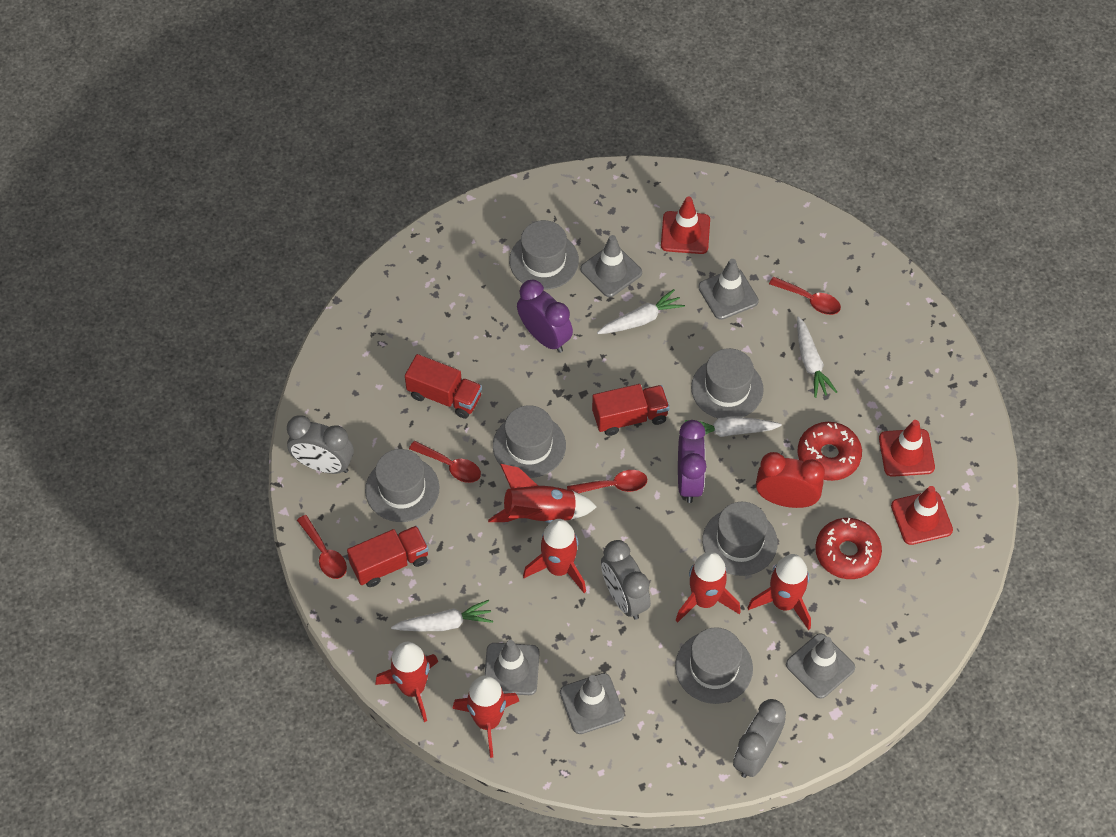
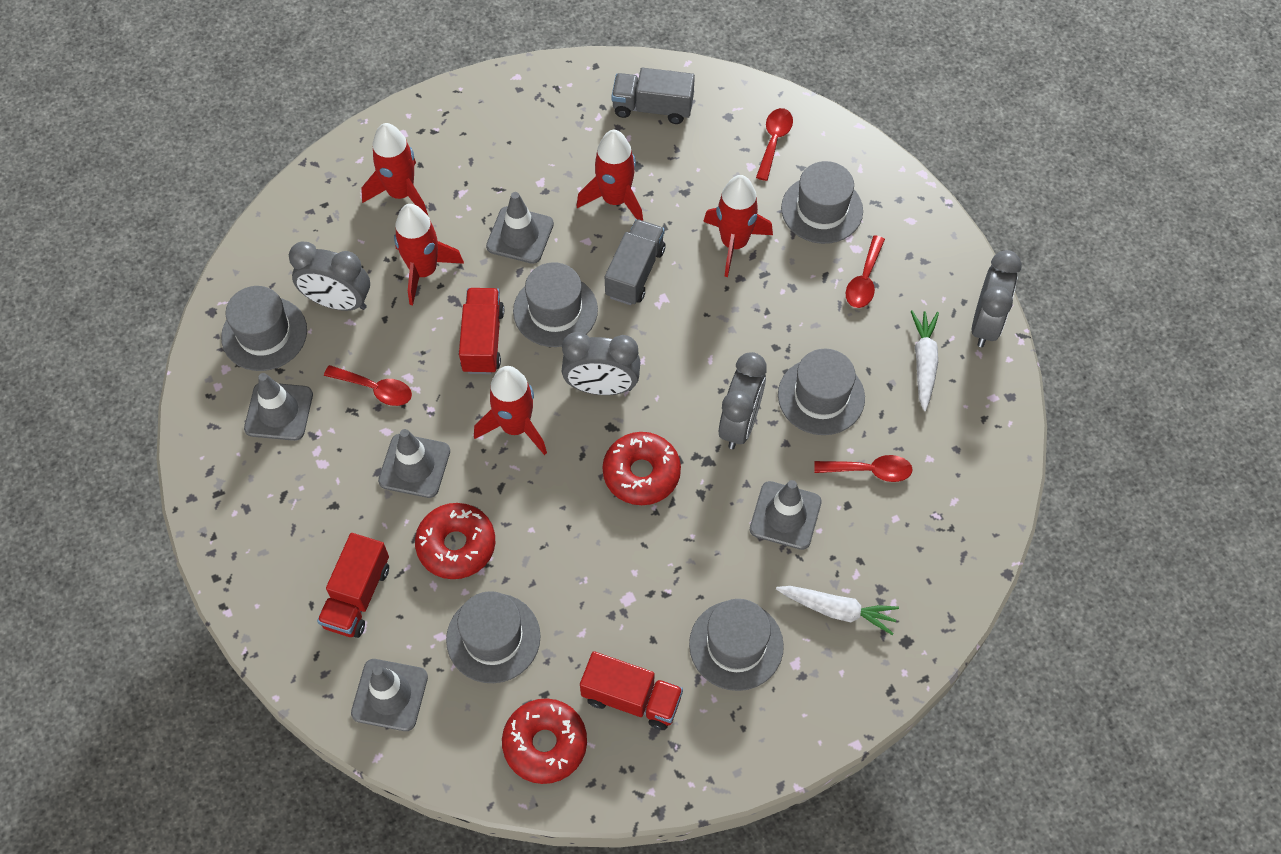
grey clock: 3 -> 4
grey truck: 0 -> 2
purple clock: 2 -> 0
red clock: 1 -> 0
red donut: 2 -> 3
red rocket: 6 -> 5
red traffic cone: 3 -> 0
white carrot: 4 -> 2

